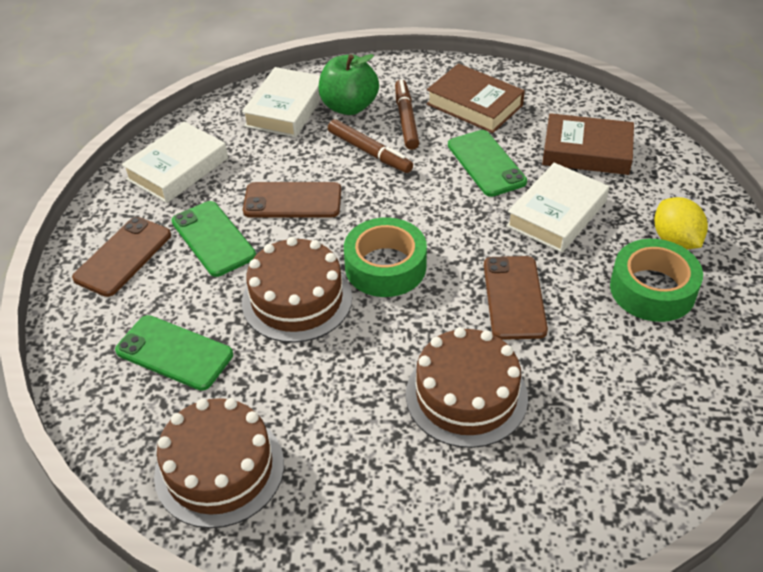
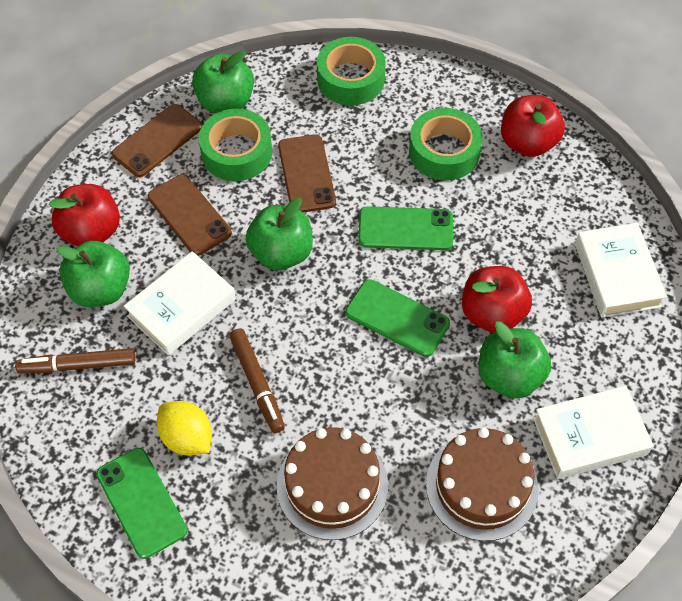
brown book: 2 -> 0
brown cake: 3 -> 2
green apple: 1 -> 4
green tape: 2 -> 3
red apple: 0 -> 3

